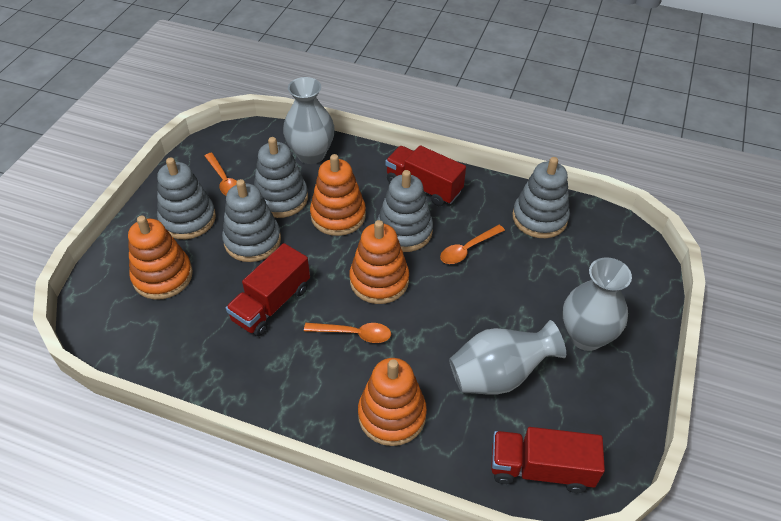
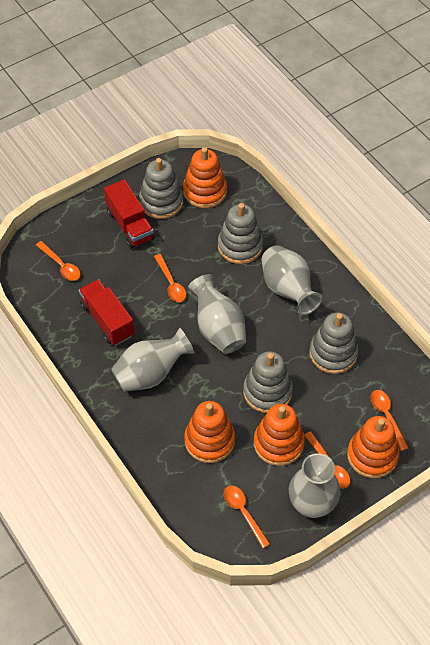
grey stacking toy: 5 -> 4
grey vase: 3 -> 4
orange spoon: 3 -> 5
red truck: 3 -> 2

